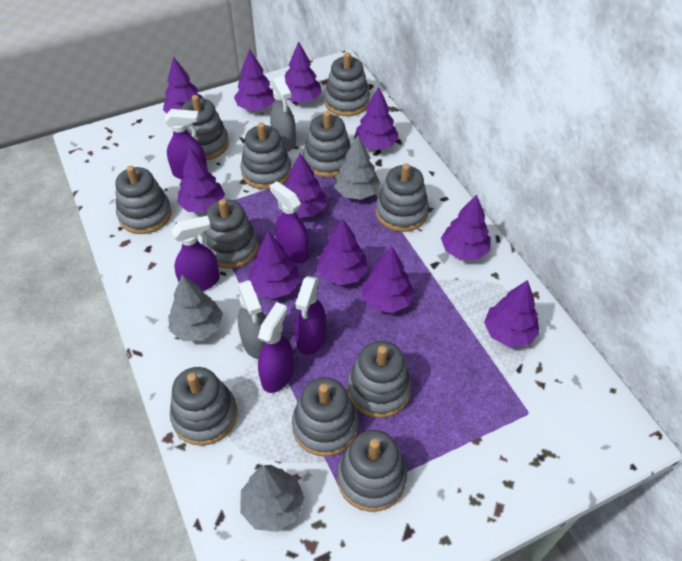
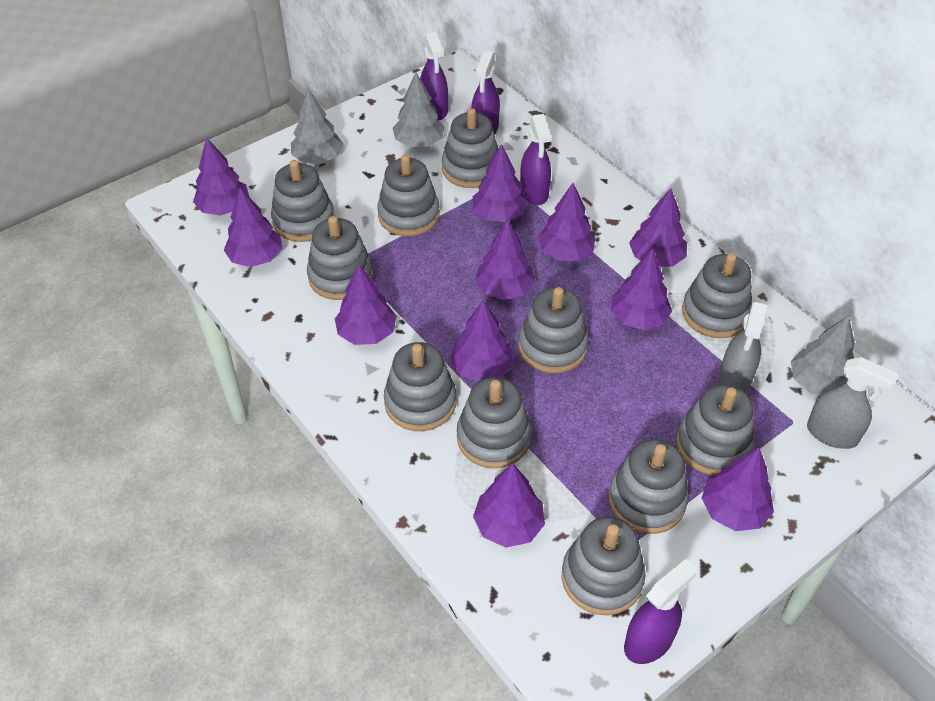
purple spray bottle: 5 -> 4

